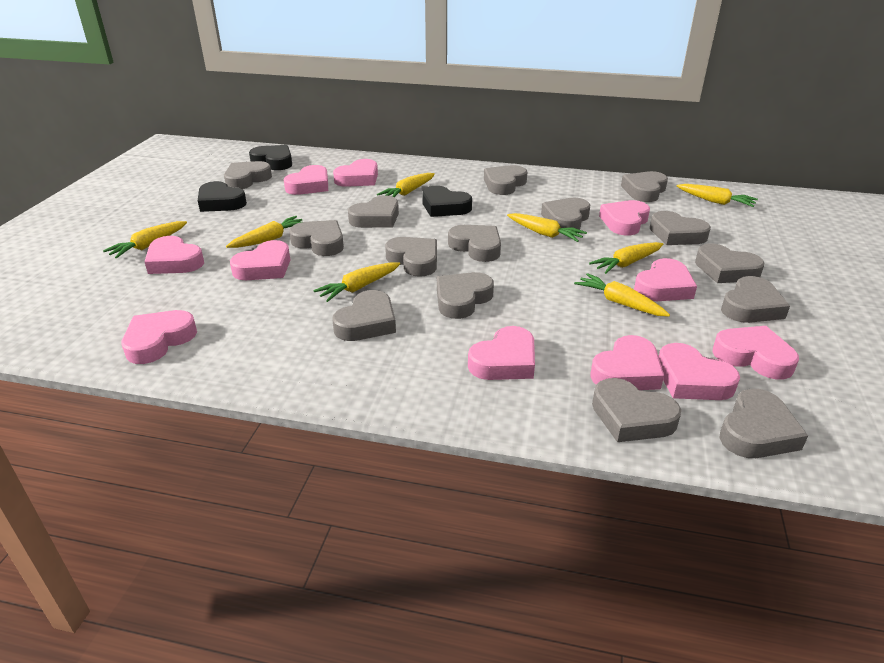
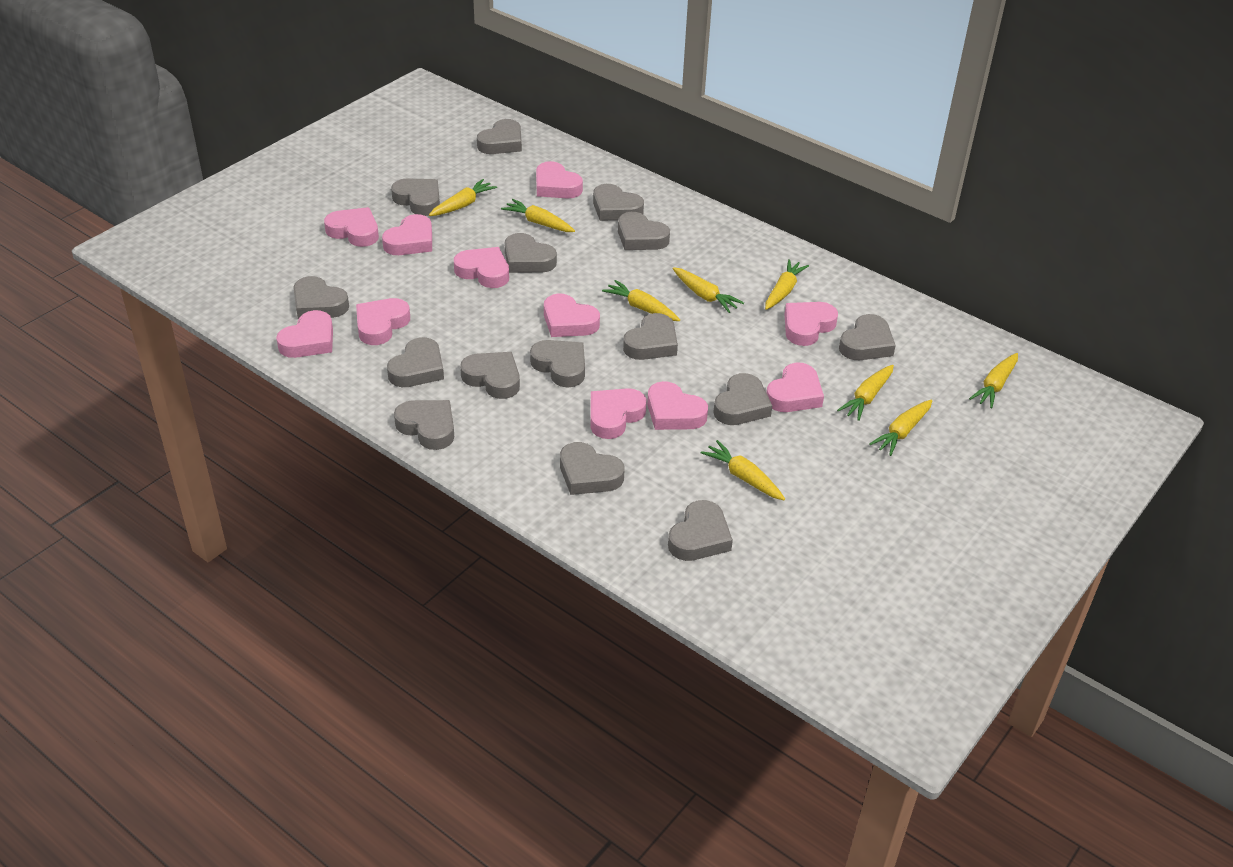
black heart: 3 -> 0
yellow carrot: 8 -> 9

